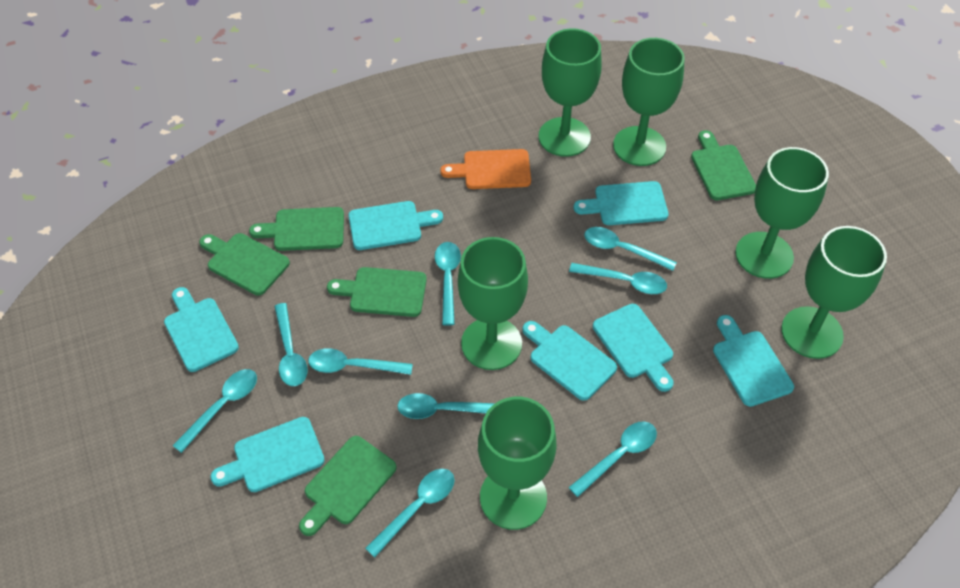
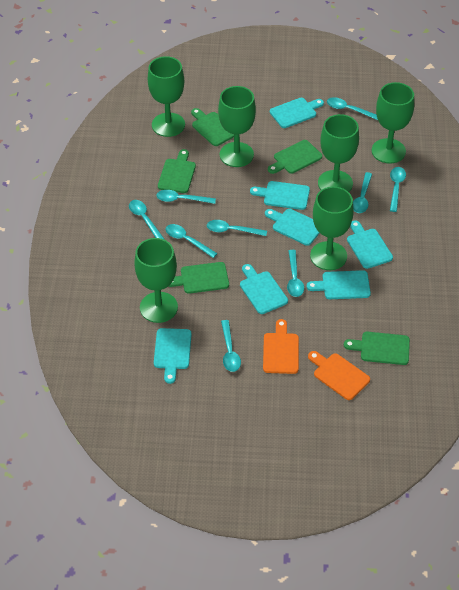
orange cutting board: 1 -> 2

